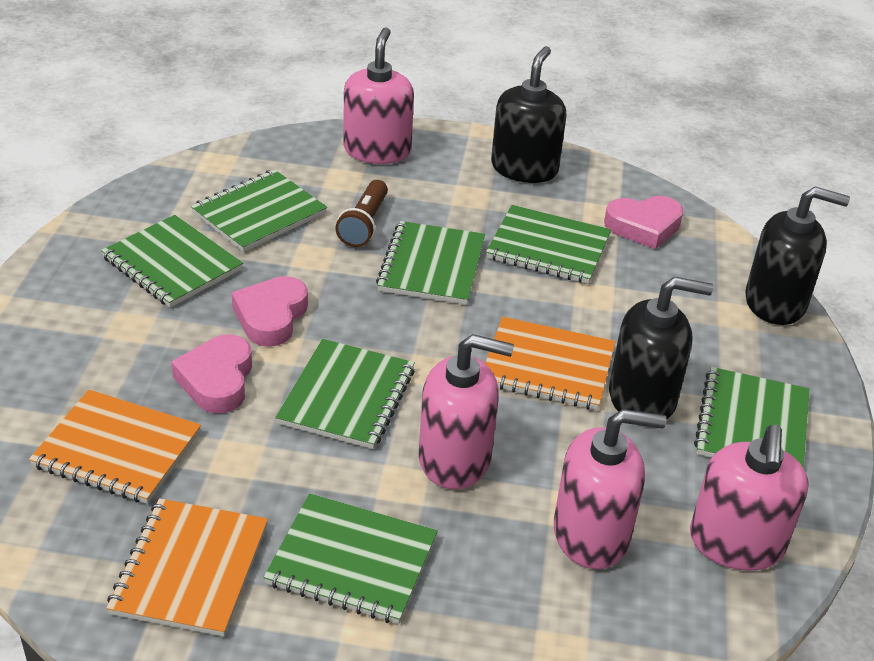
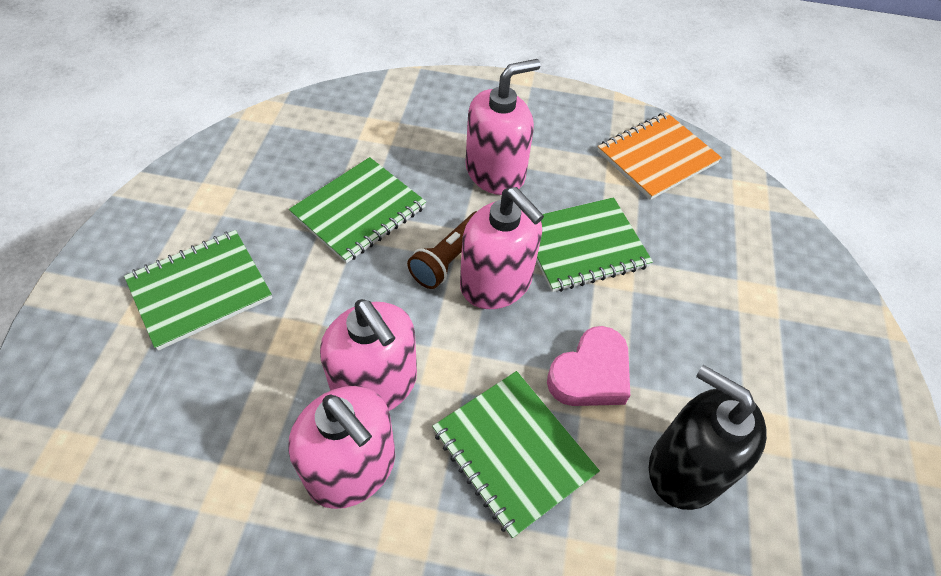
black soap dispenser: 3 -> 1
green notebook: 7 -> 4
orange notebook: 3 -> 1
pink heart: 3 -> 1

